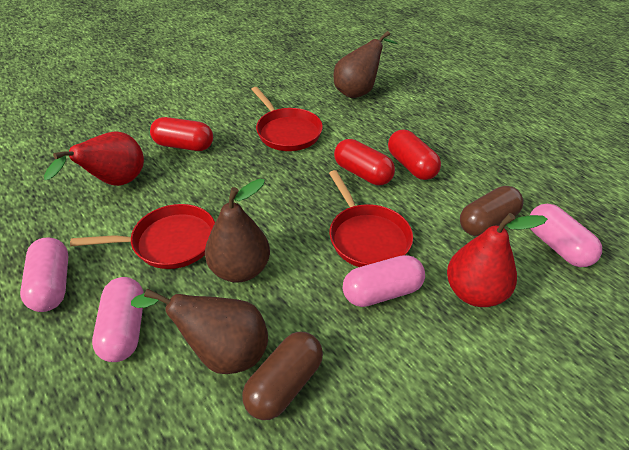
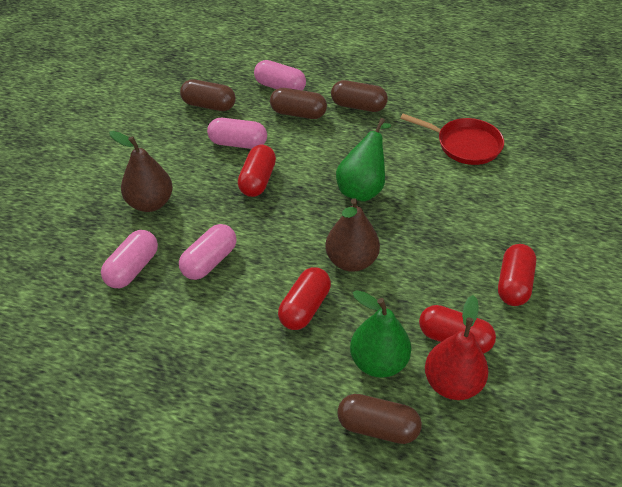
brown capsule: 2 -> 4
brown pear: 3 -> 2
green pear: 0 -> 2
red capsule: 3 -> 4
red pan: 3 -> 1
red pear: 2 -> 1

